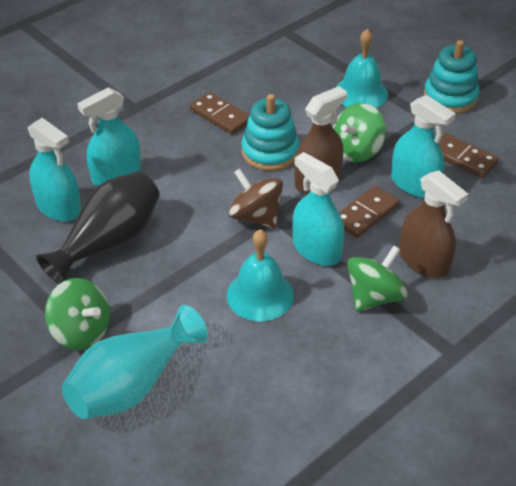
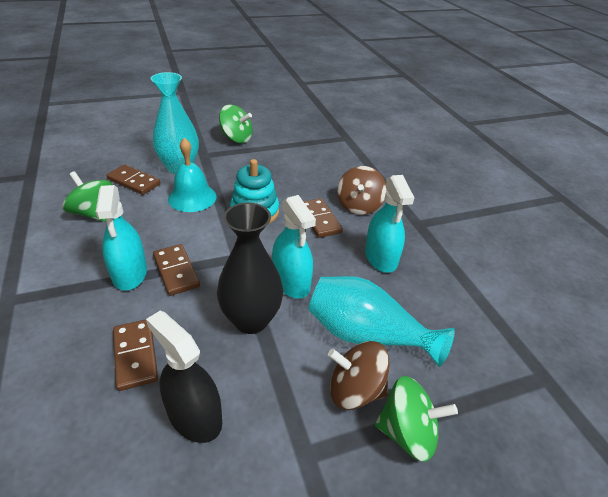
black spray bottle: 0 -> 1
brown domino: 3 -> 4
brown spinning top: 1 -> 2
brown spray bottle: 2 -> 0
turquoise bell: 2 -> 1
turquoise spray bottle: 4 -> 3
turquoise stacking toy: 2 -> 1
turquoise vase: 1 -> 2

